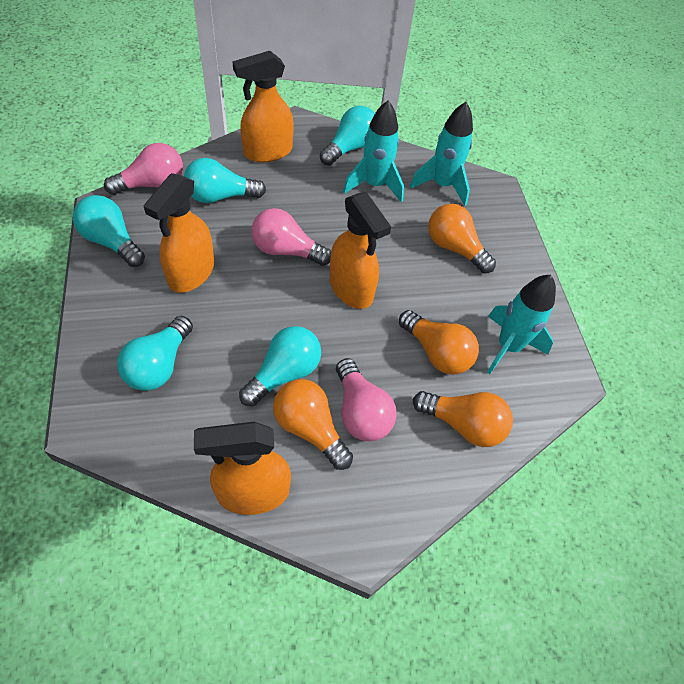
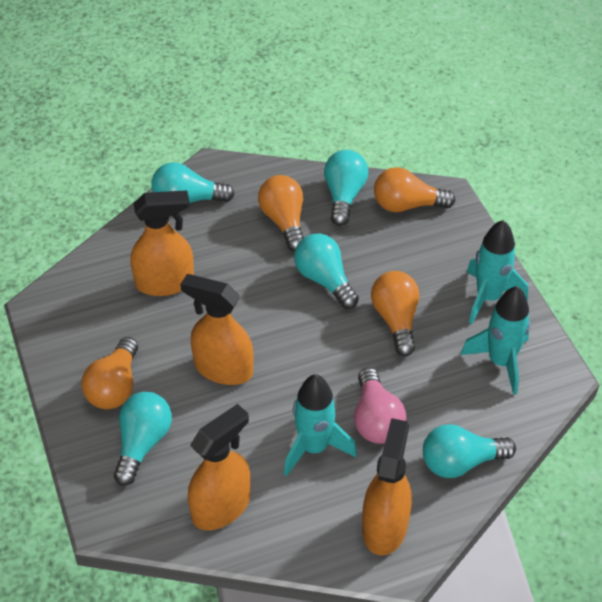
pink light bulb: 3 -> 1

